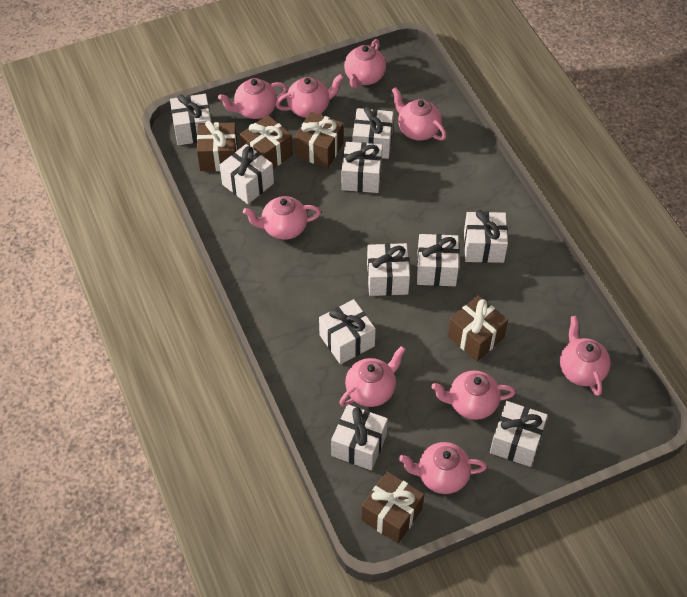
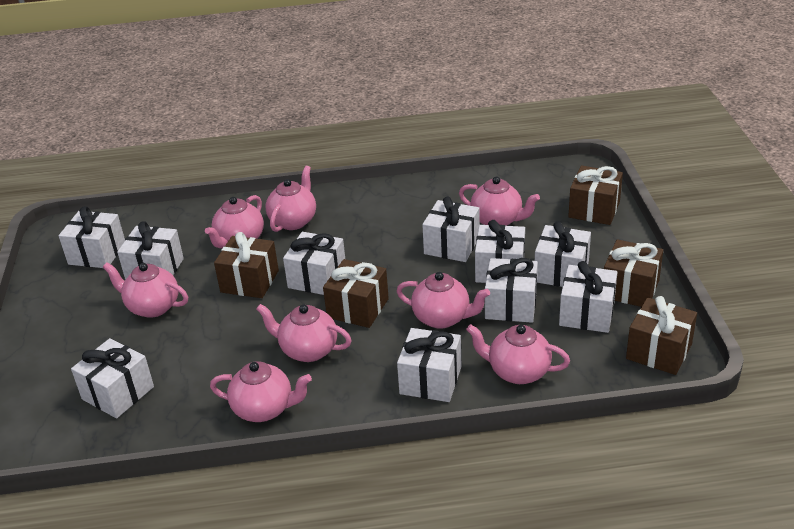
pink teapot: 9 -> 8

